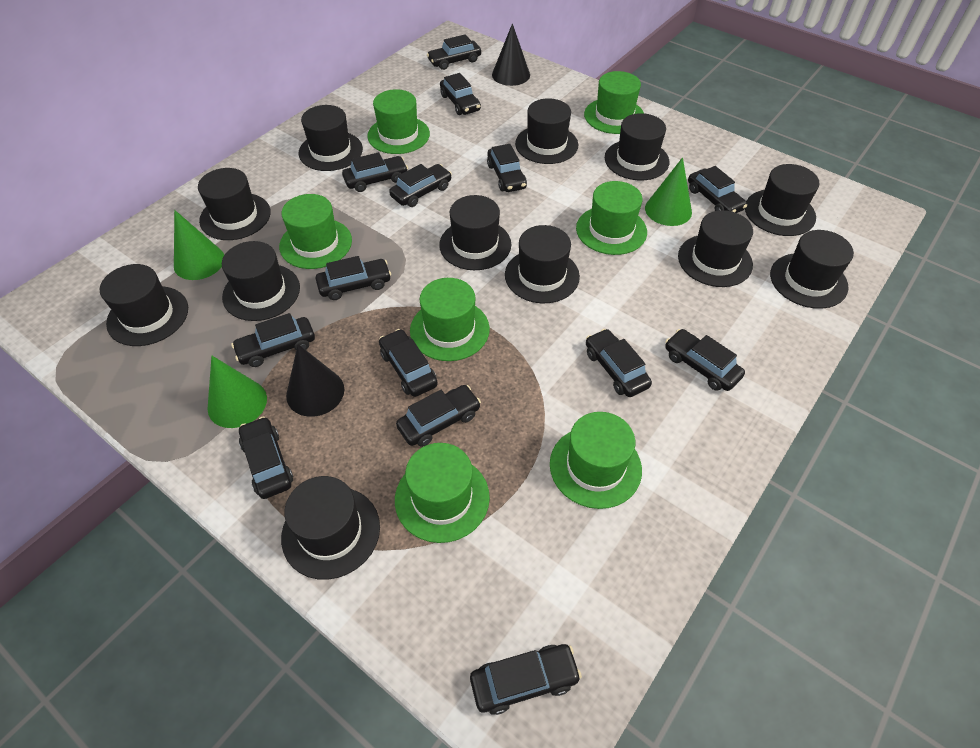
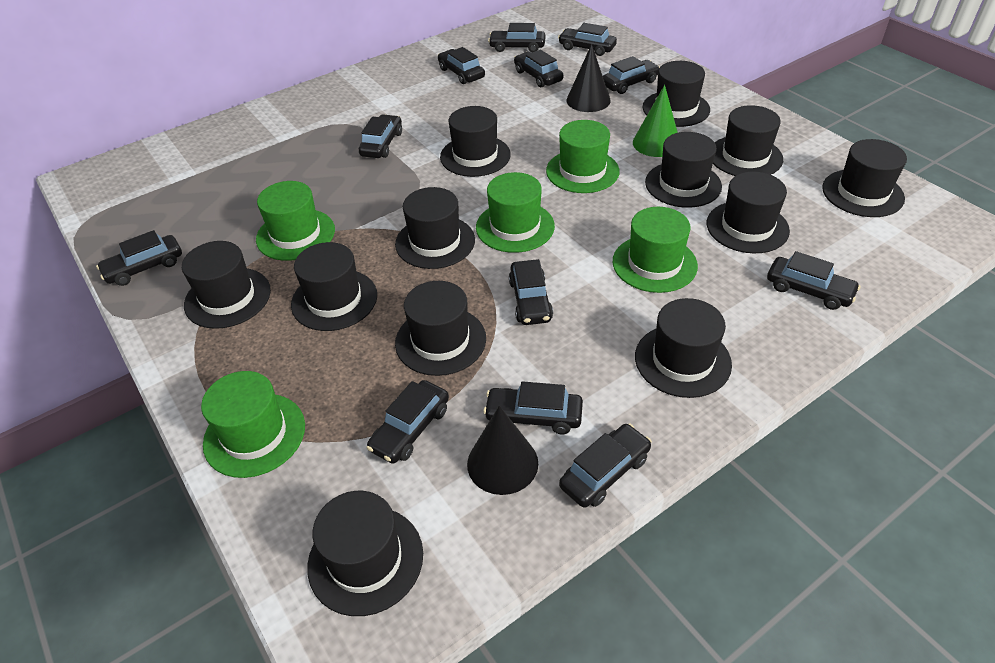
black car: 14 -> 12
green cone: 3 -> 1
green hat: 7 -> 5

